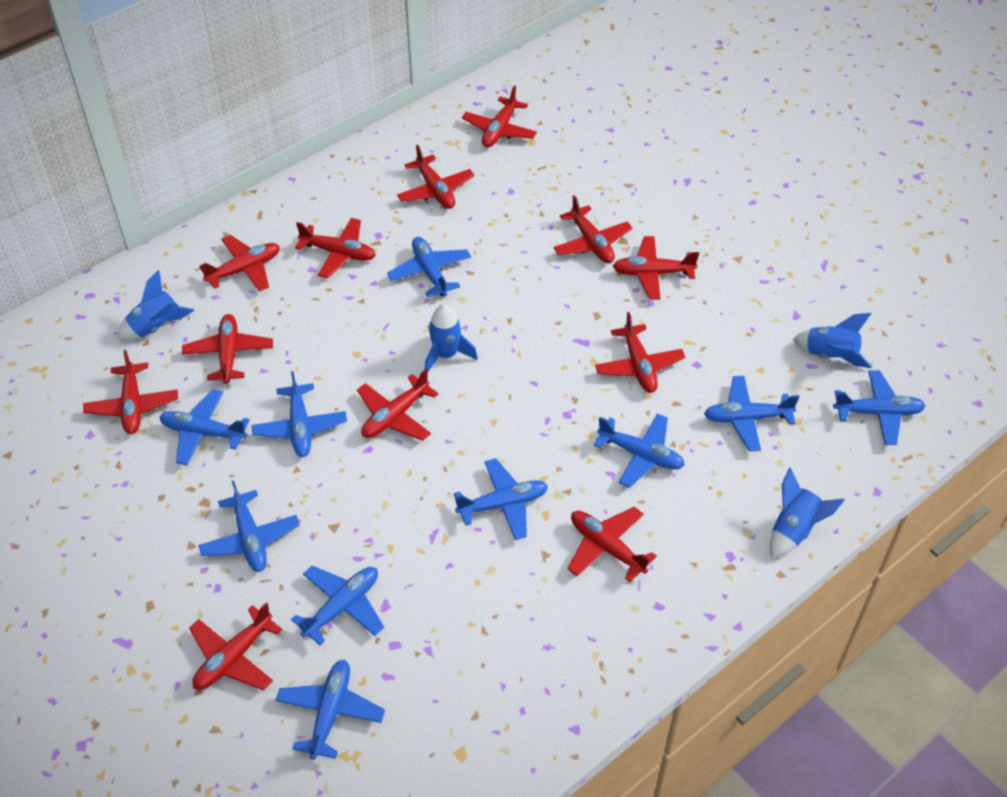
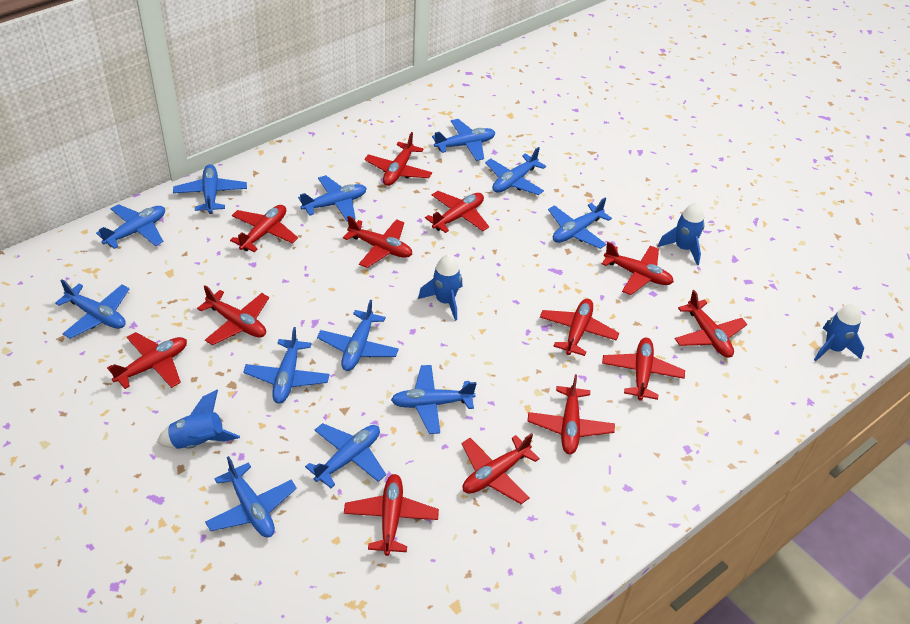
blue plane: 10 -> 12
red plane: 12 -> 13

